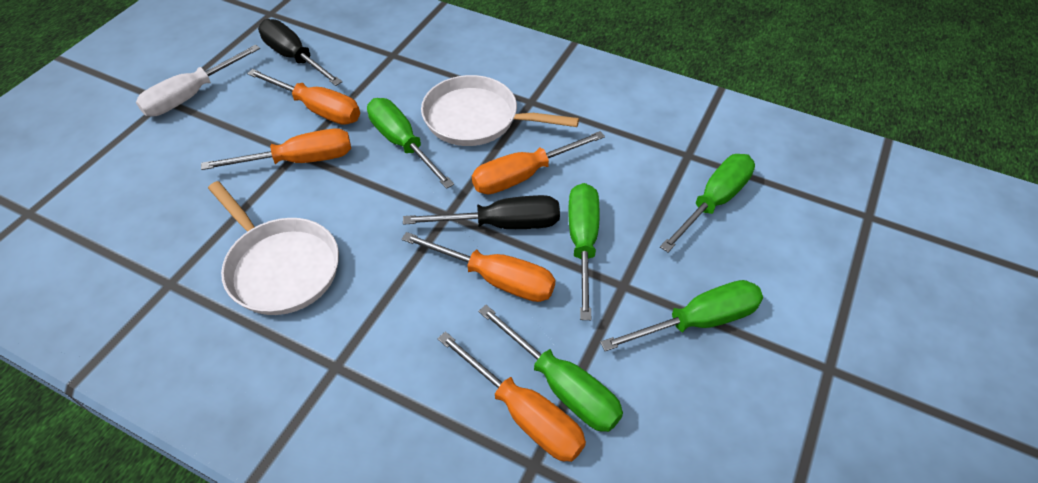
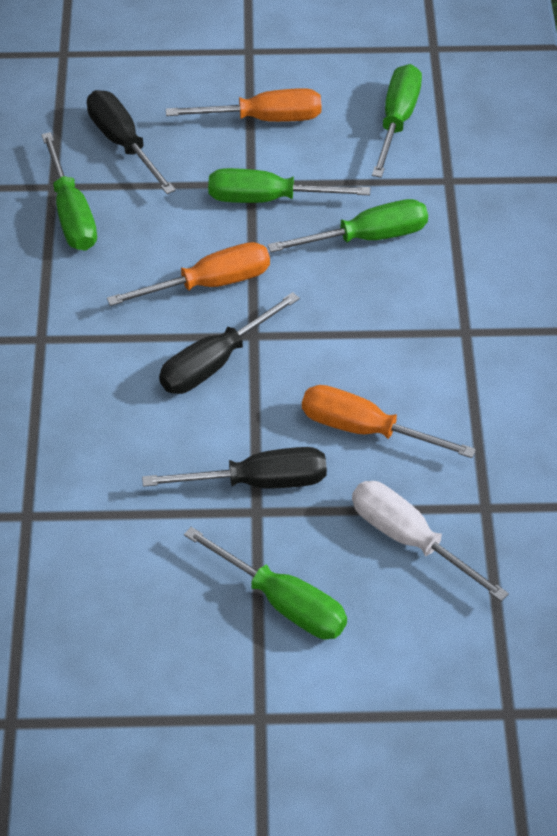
black screwdriver: 2 -> 3
orange screwdriver: 5 -> 3
white pan: 2 -> 0

